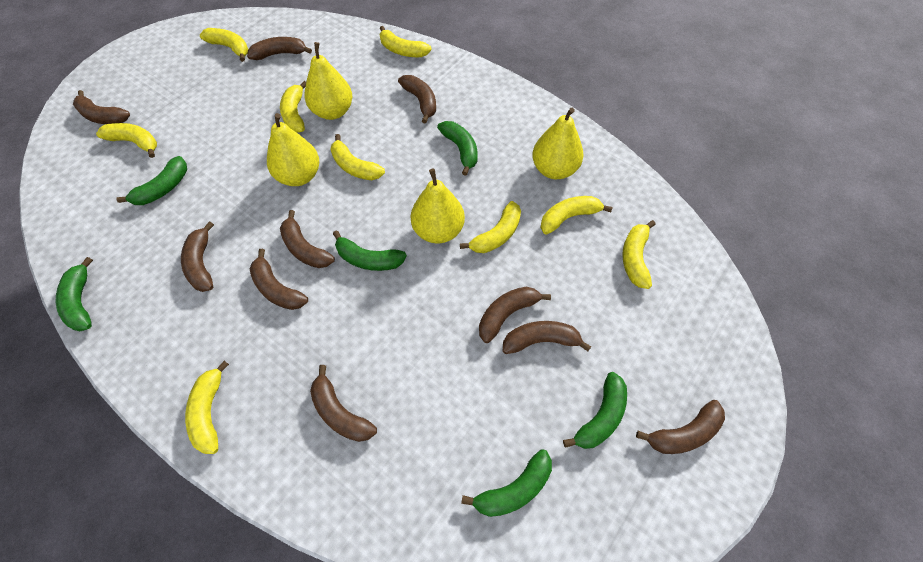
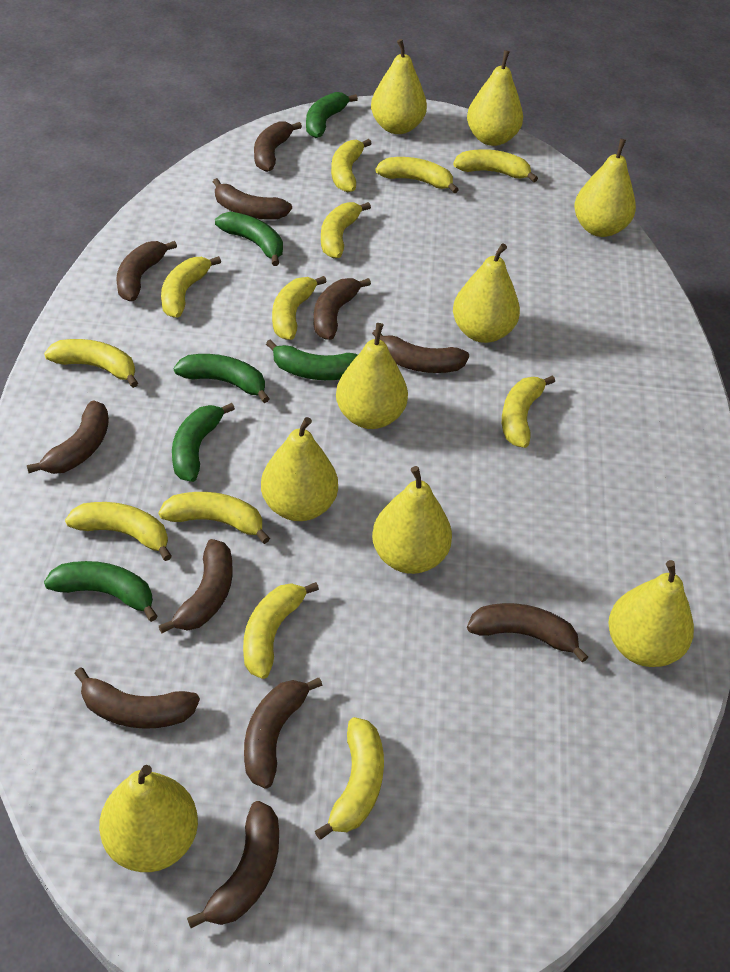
brown banana: 10 -> 11
yellow banana: 9 -> 12
yellow pear: 4 -> 9

